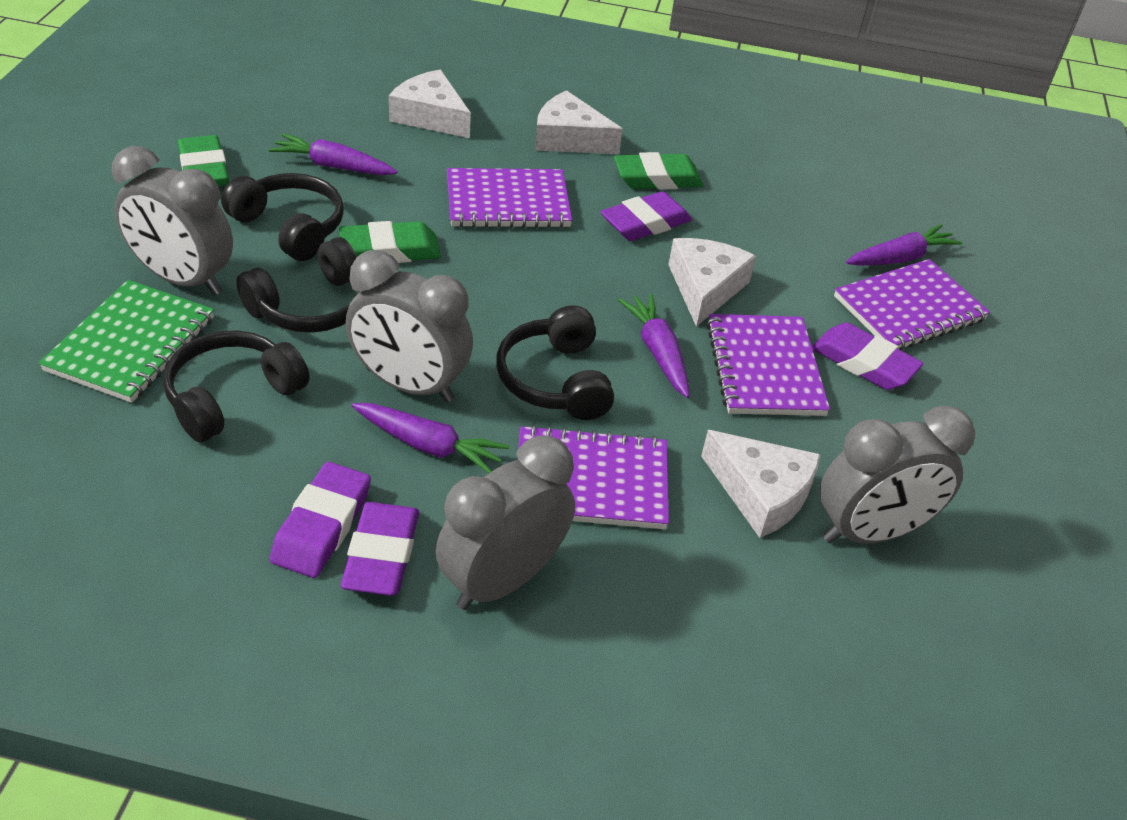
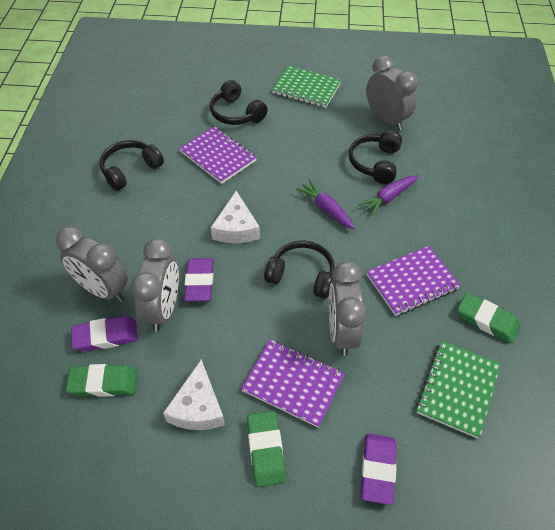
green notebook: 1 -> 2
purple carrot: 4 -> 2
purple eraser: 4 -> 3
purple notebook: 4 -> 3
white cheese: 4 -> 2

